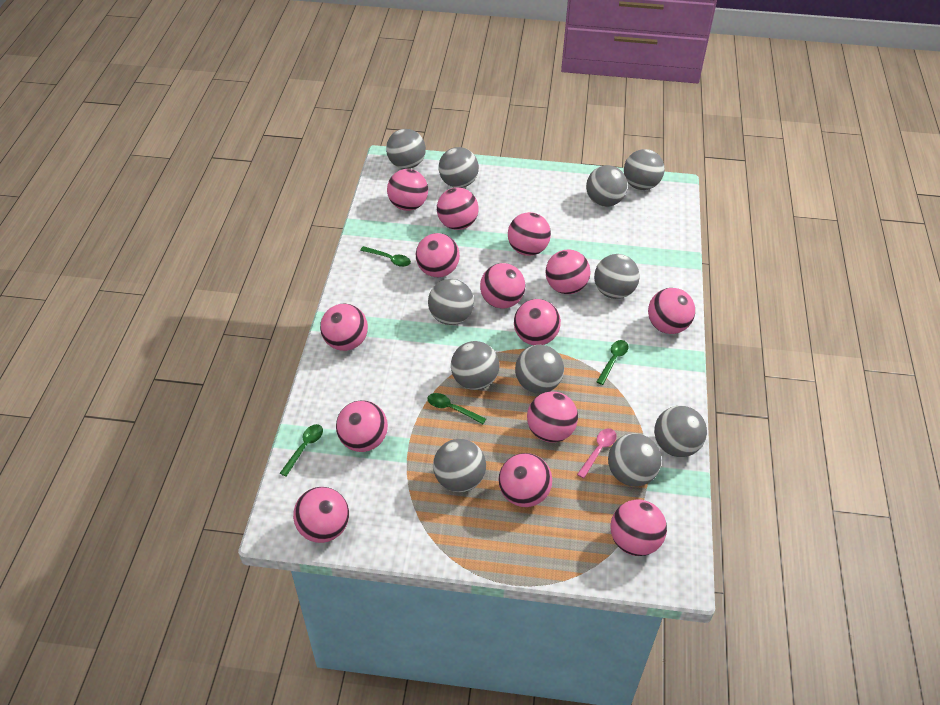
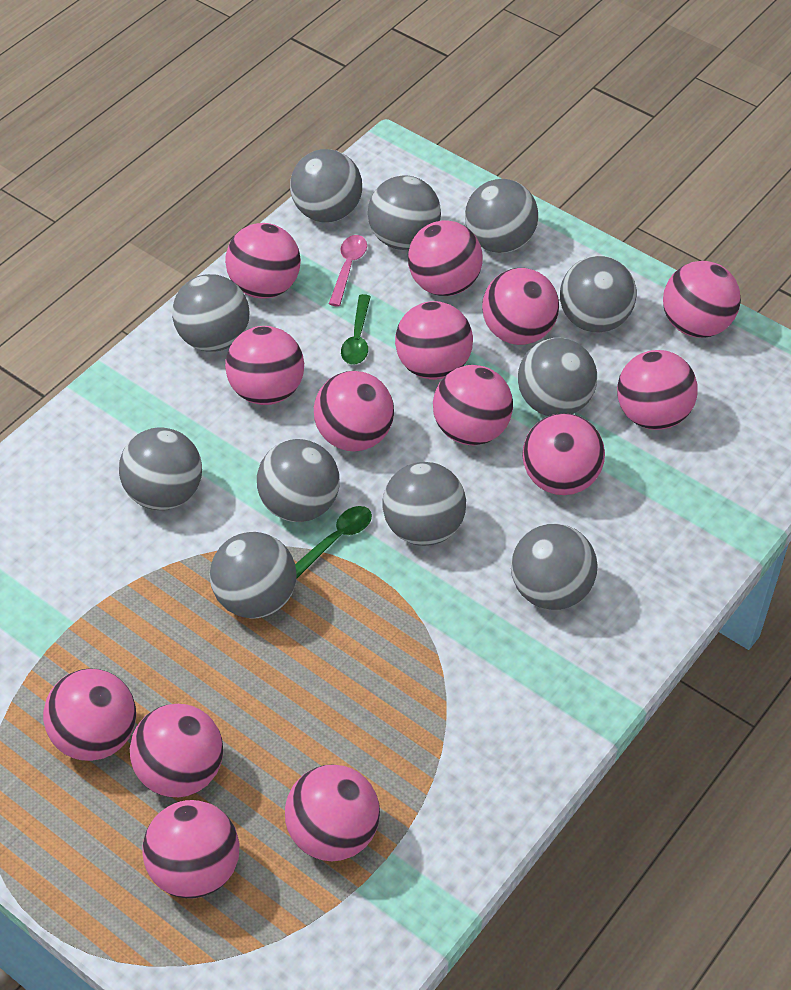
green spoon: 4 -> 2

